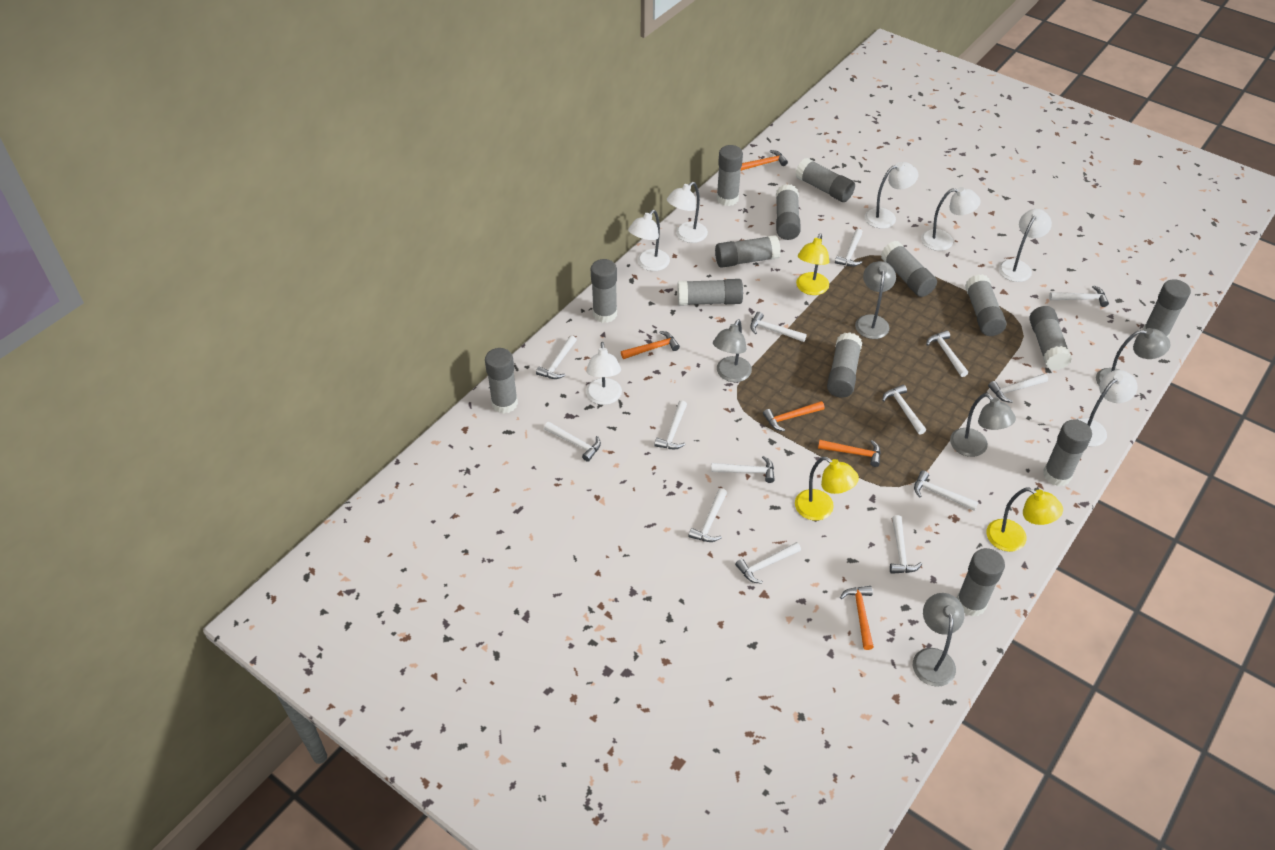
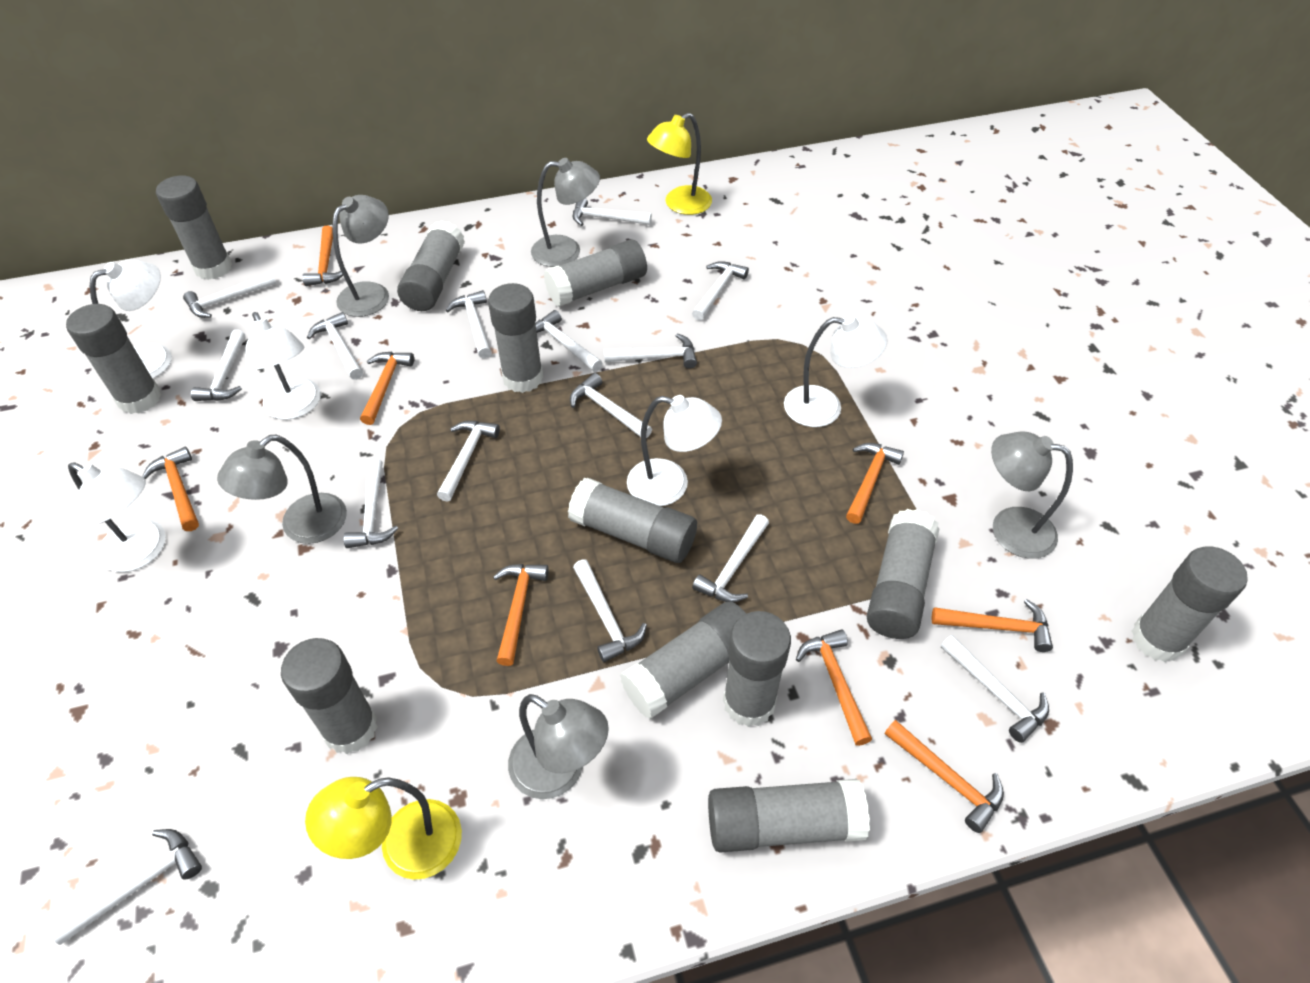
grey glue stick: 14 -> 12
orange hammer: 5 -> 8
white hammer: 14 -> 15
white lamp: 7 -> 5
yellow lamp: 3 -> 2

